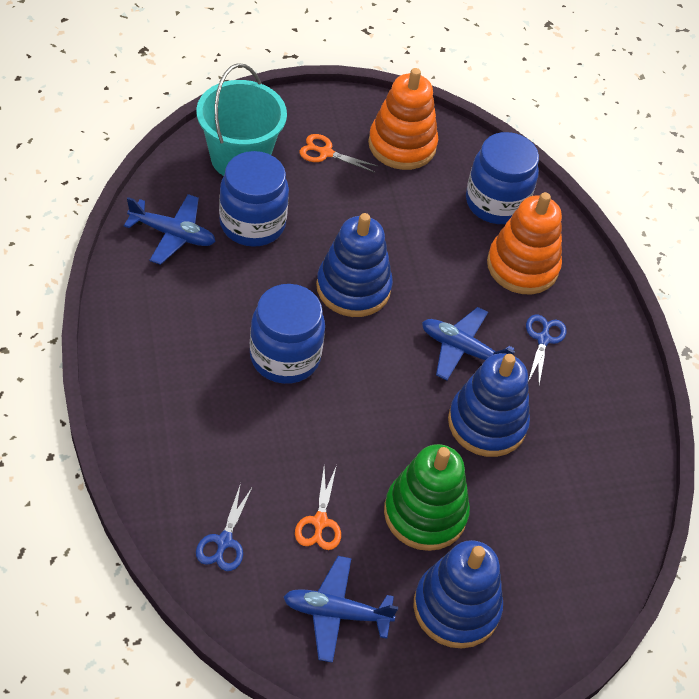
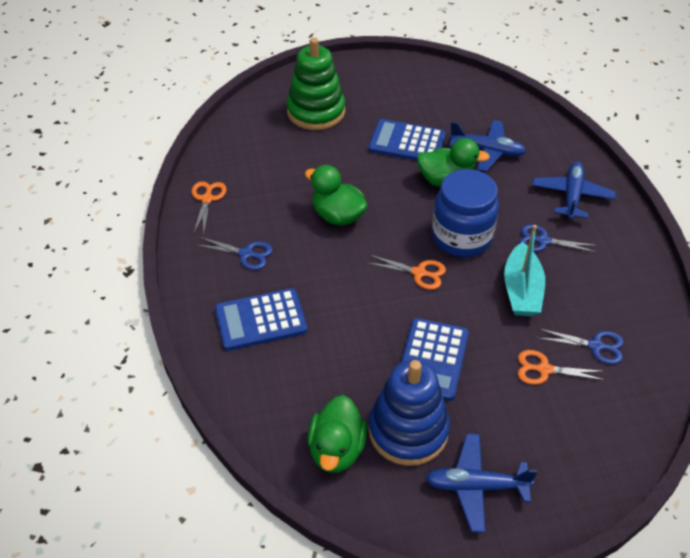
blue calculator: 0 -> 3
blue jar: 3 -> 1
blue scissors: 2 -> 3
blue stacking toy: 3 -> 1
green duck: 0 -> 3
orange scissors: 2 -> 3
orange stacking toy: 2 -> 0
turquoise boat: 0 -> 1
turquoise bucket: 1 -> 0

